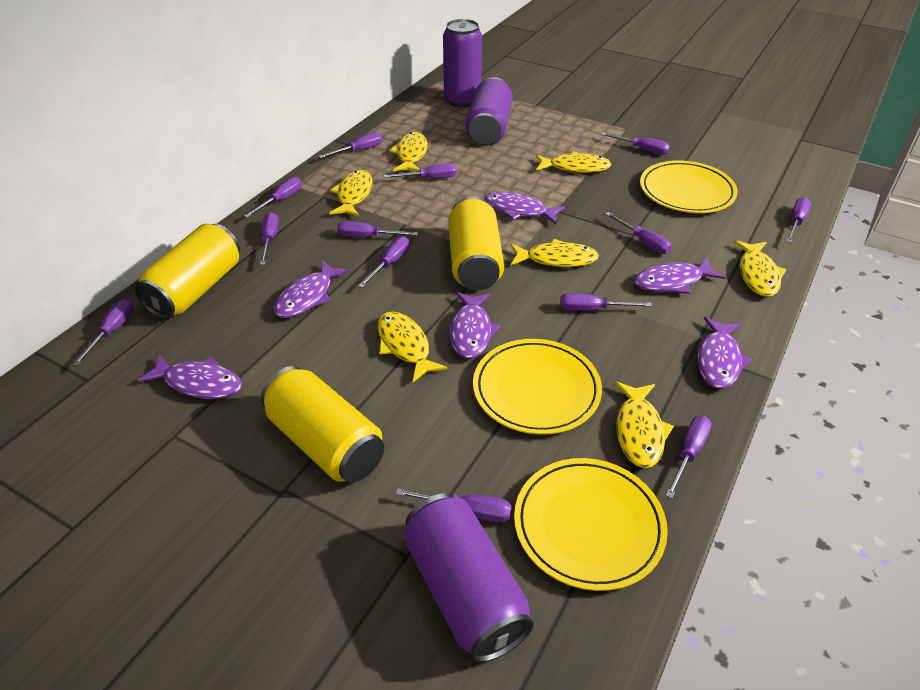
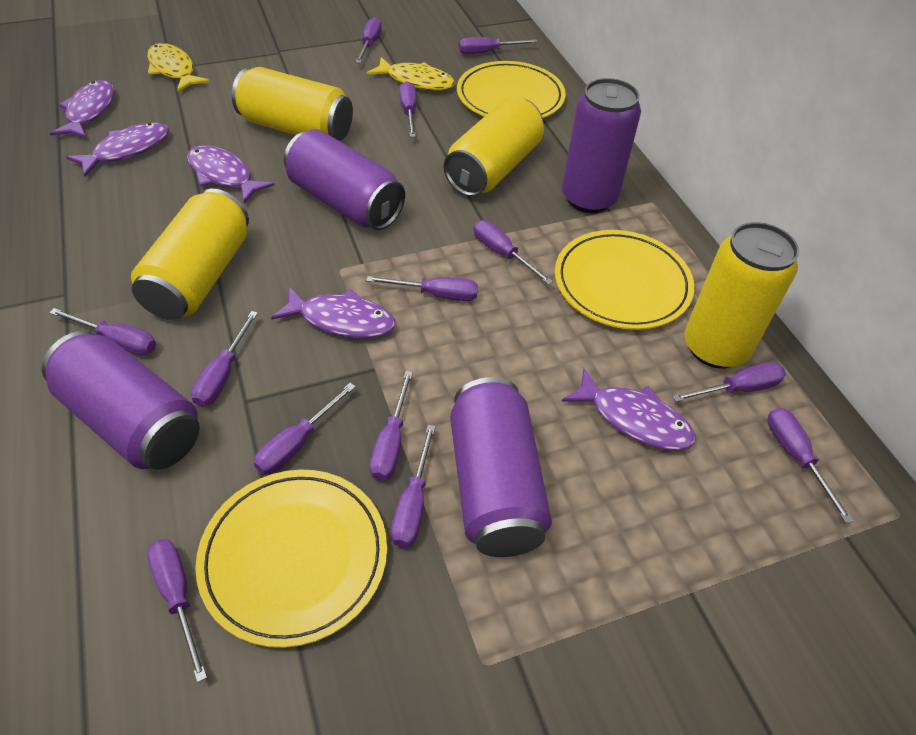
purple can: 3 -> 4
purple fish: 6 -> 5
yellow can: 3 -> 4
yellow fish: 7 -> 2

